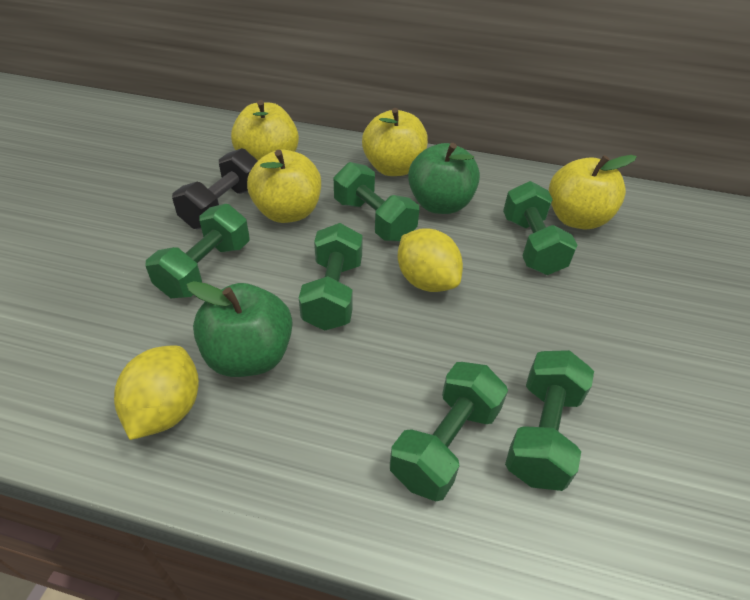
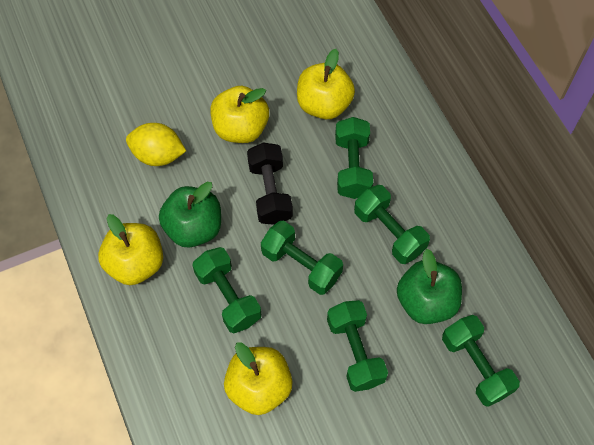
yellow lemon: 2 -> 1

